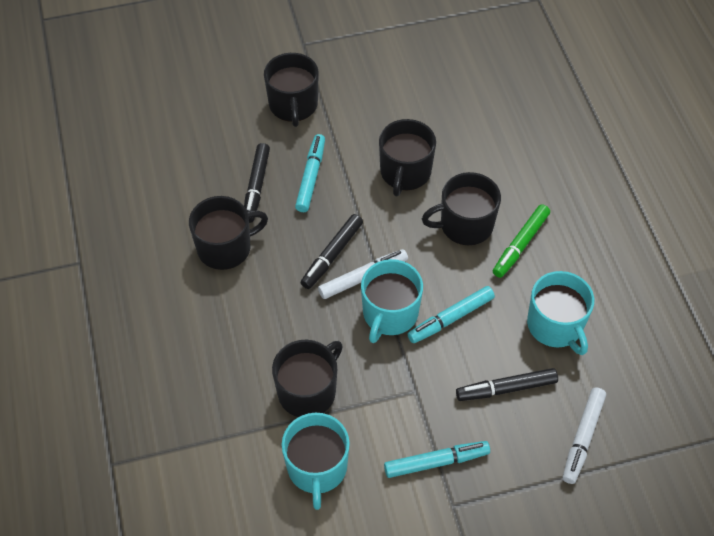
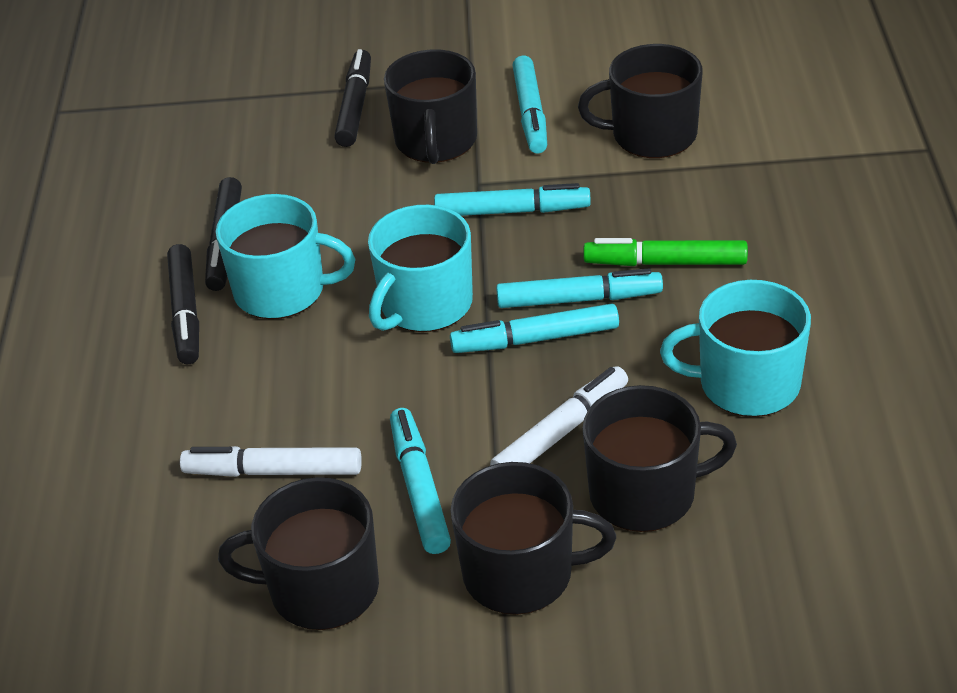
turquoise marker: 3 -> 5

